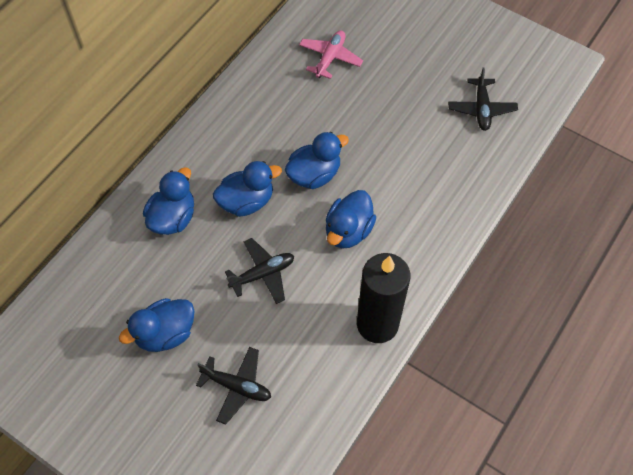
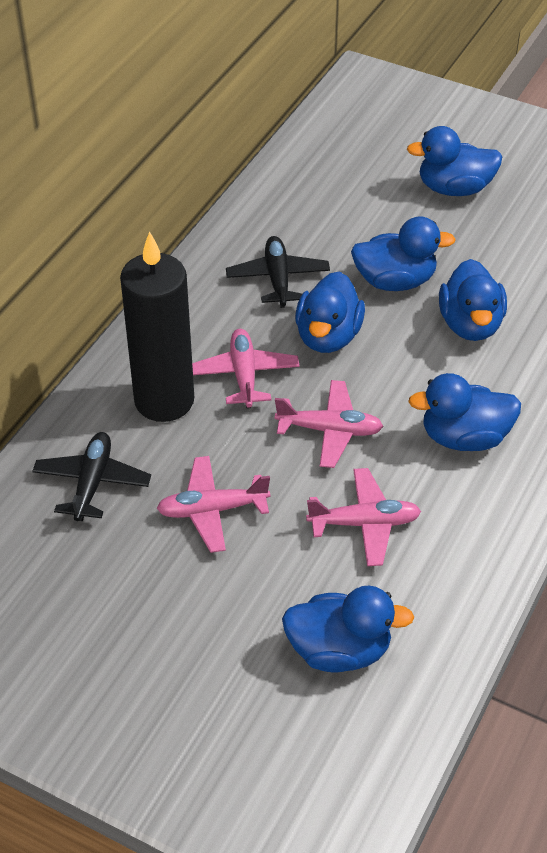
black plane: 3 -> 2
blue duck: 5 -> 6
pink plane: 1 -> 4

